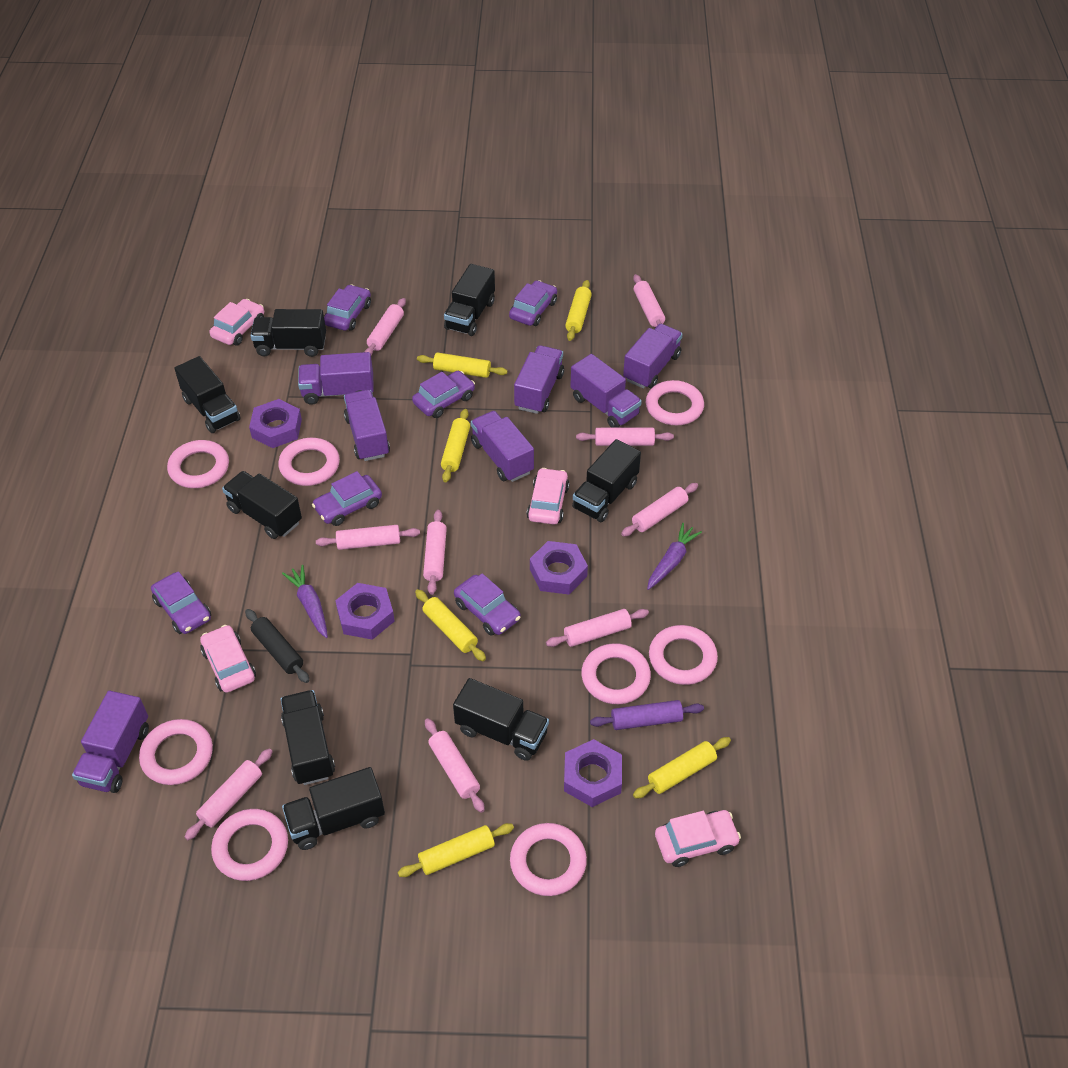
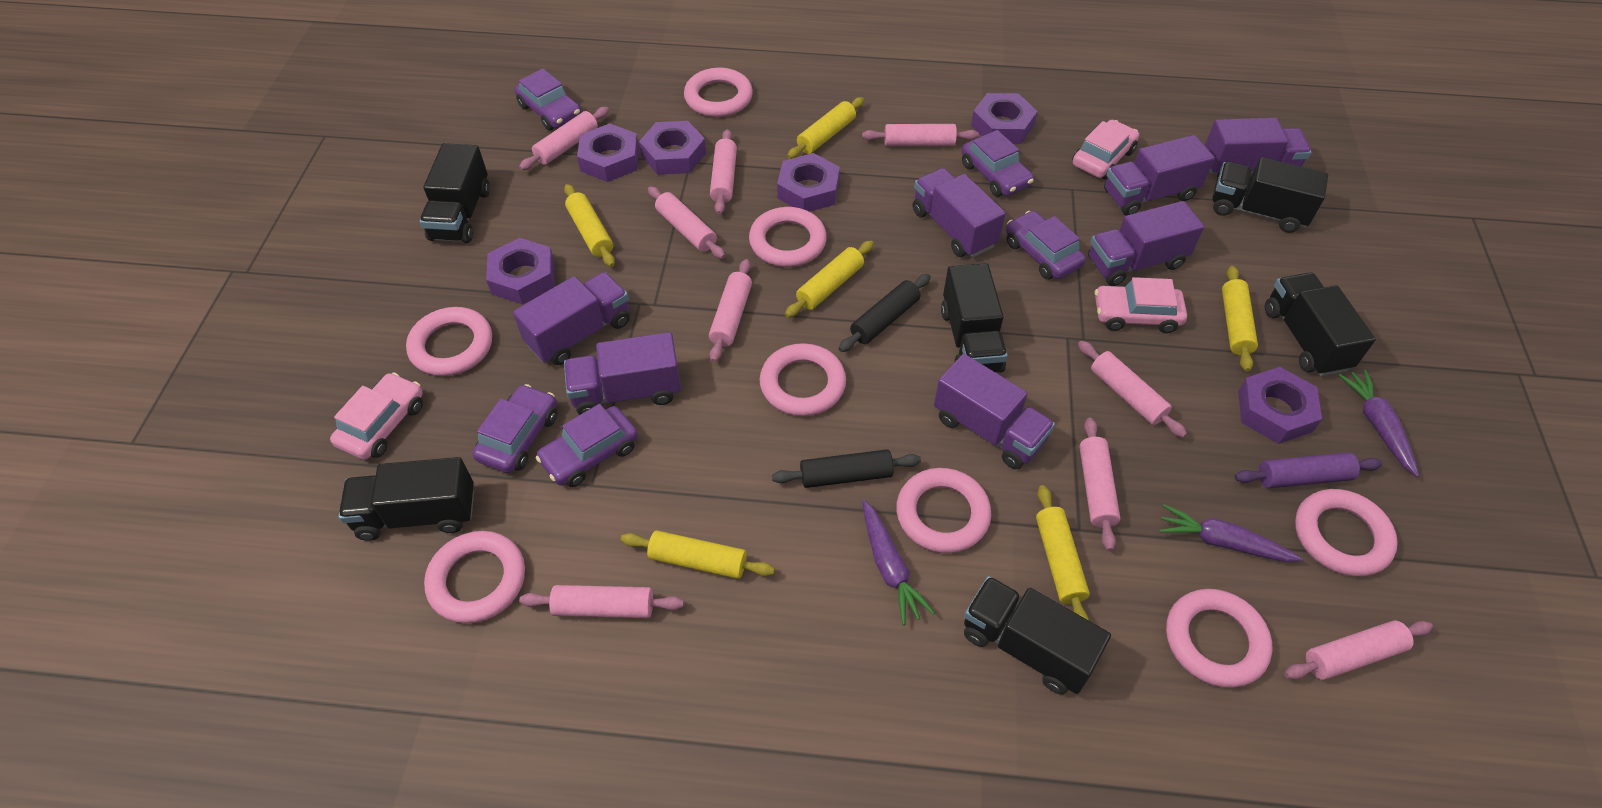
black rolling pin: 1 -> 2
black truck: 8 -> 6
pink car: 4 -> 3
purple car: 6 -> 5
purple carrot: 2 -> 3
purple nut: 4 -> 6

